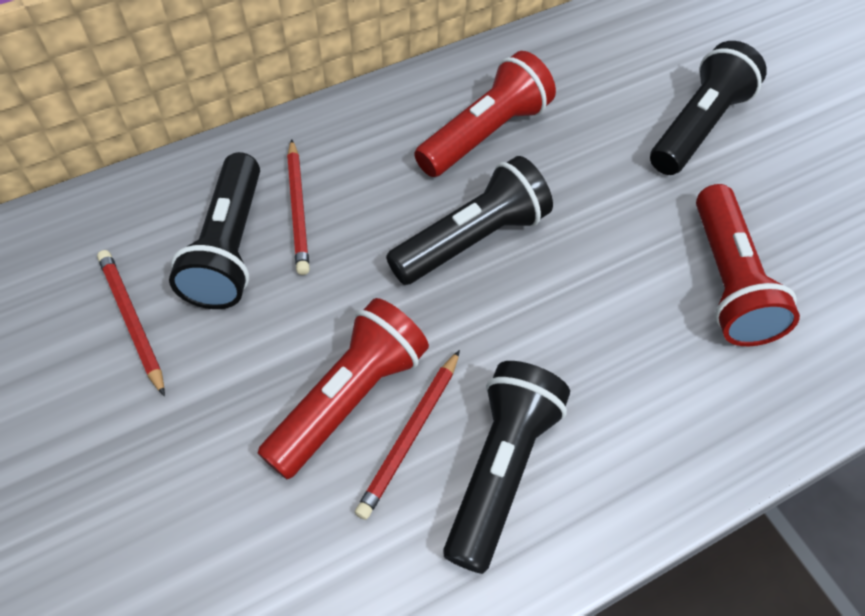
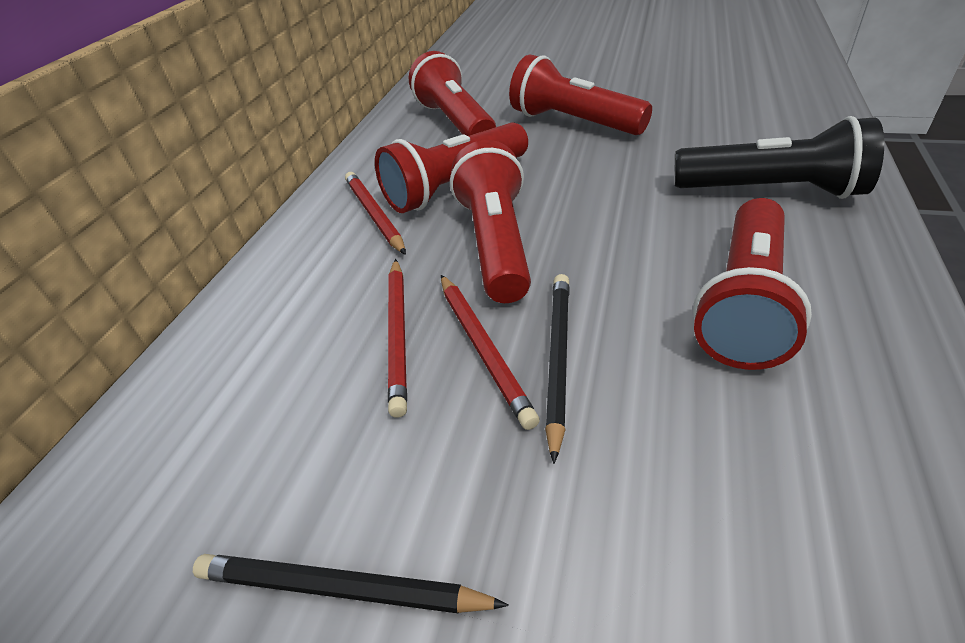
black flashlight: 4 -> 1
black pencil: 0 -> 2
red flashlight: 3 -> 5

